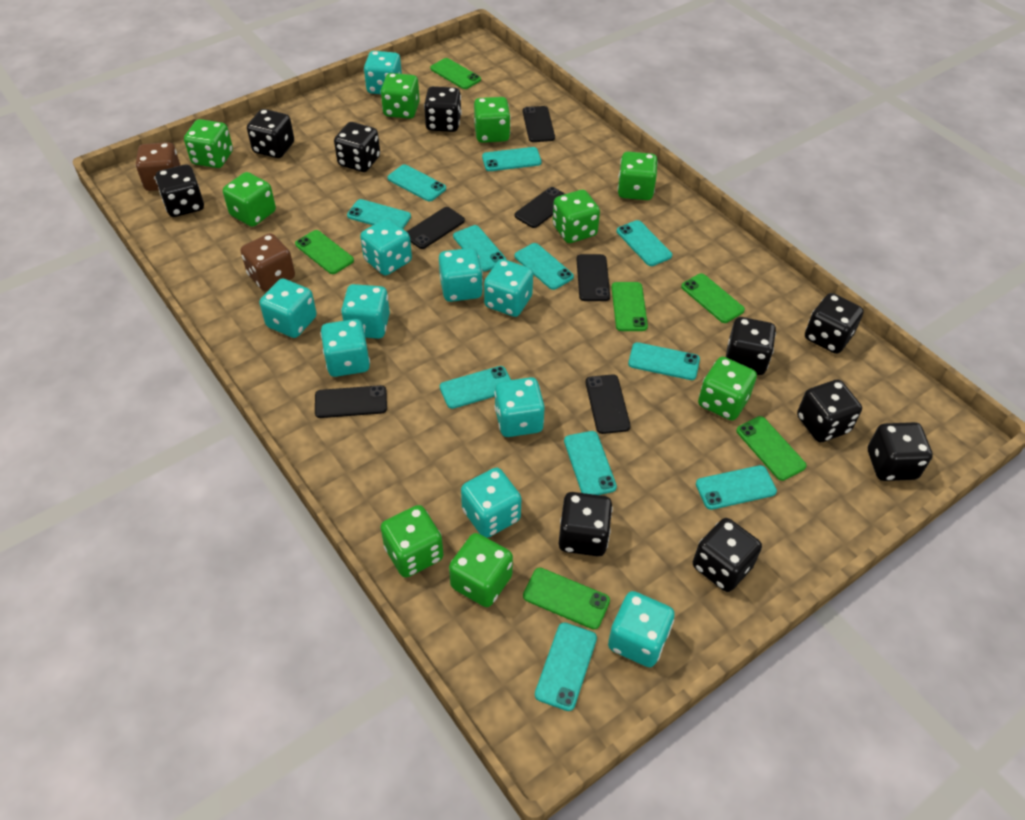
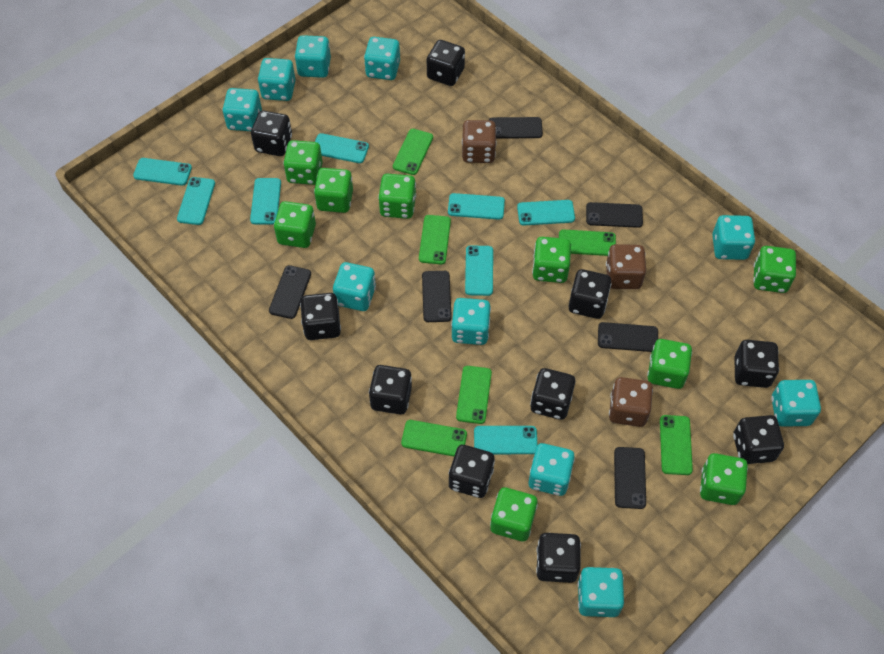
brown dice: 2 -> 3
turquoise phone: 11 -> 8

